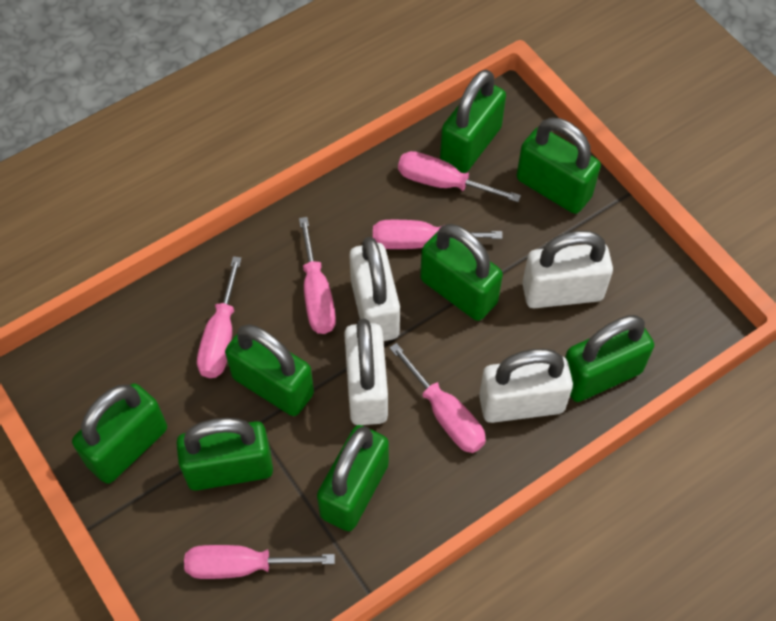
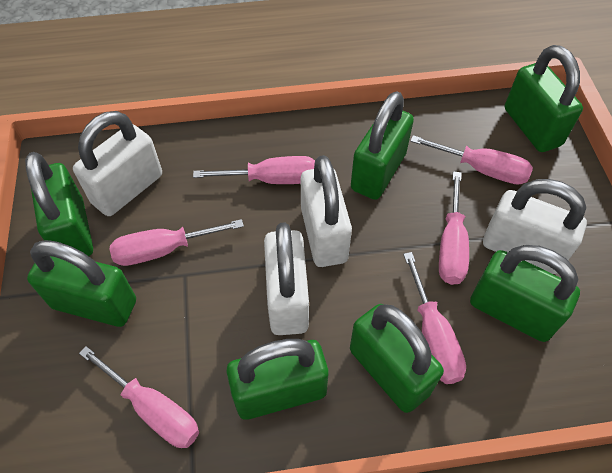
green padlock: 8 -> 7

